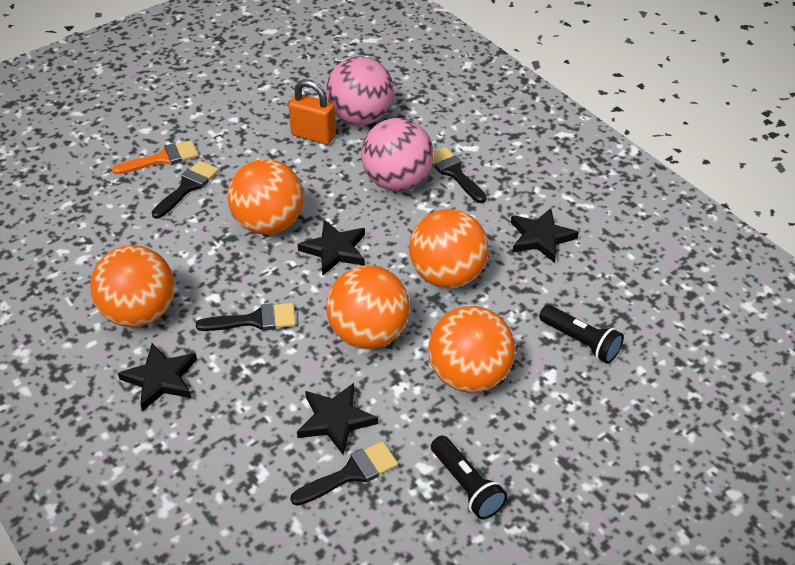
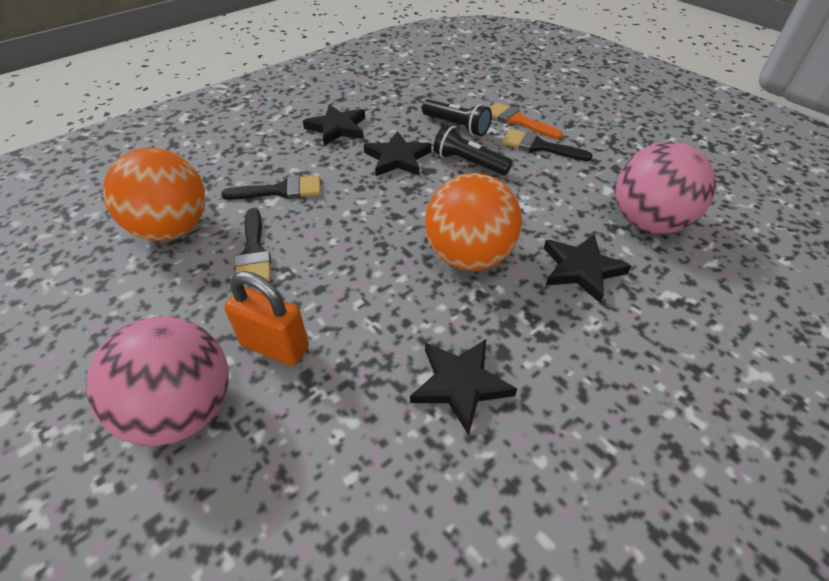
black brush: 4 -> 3
orange ball: 5 -> 2

